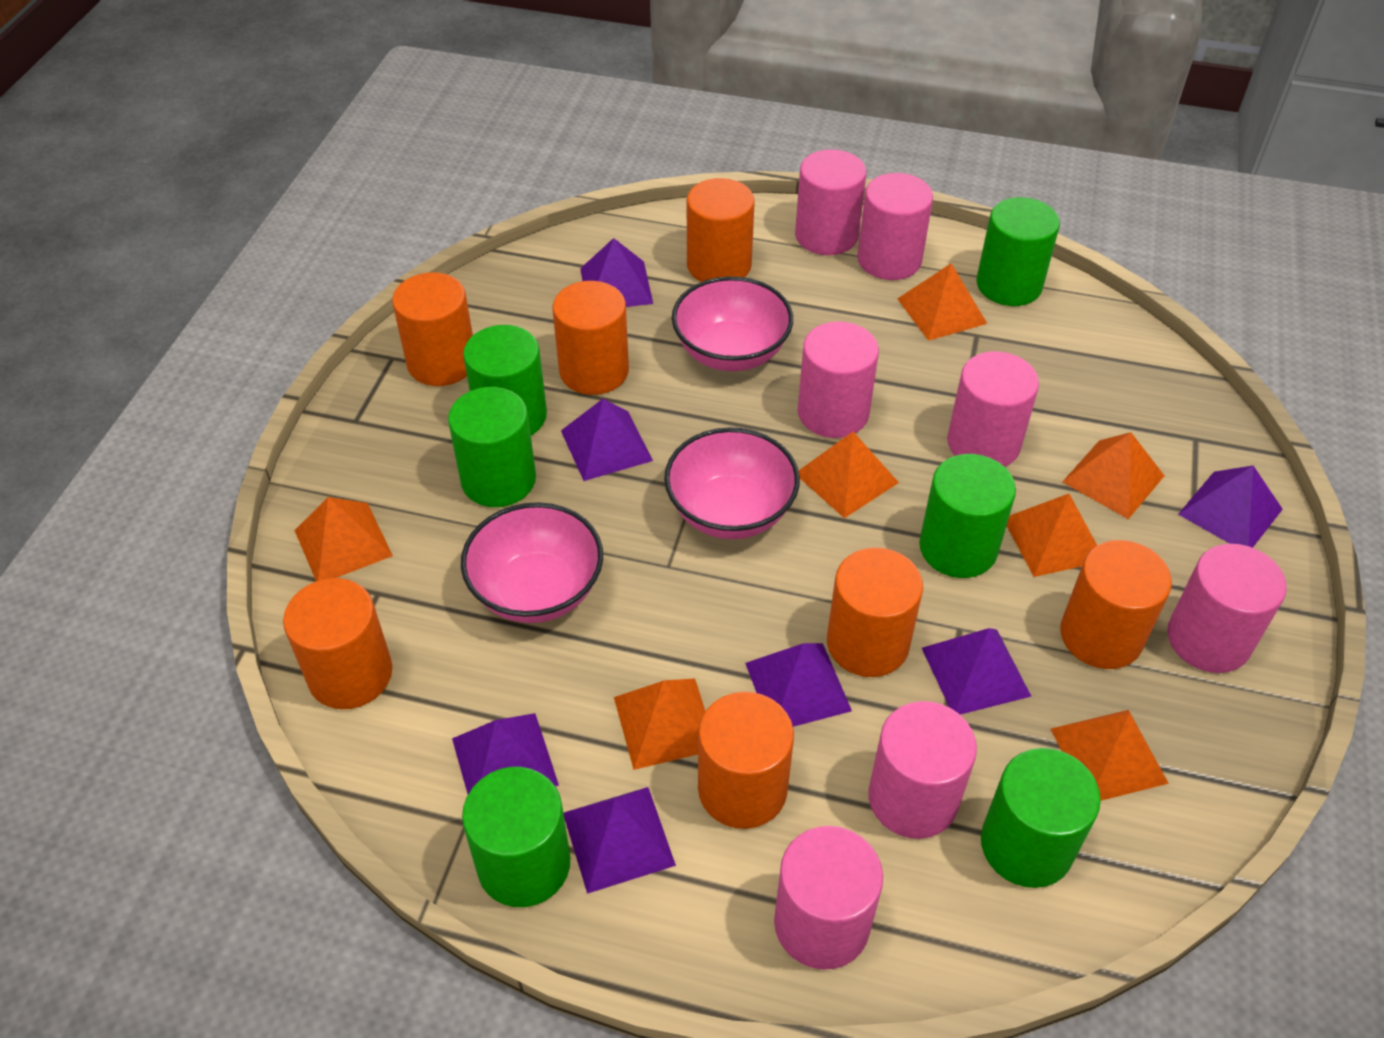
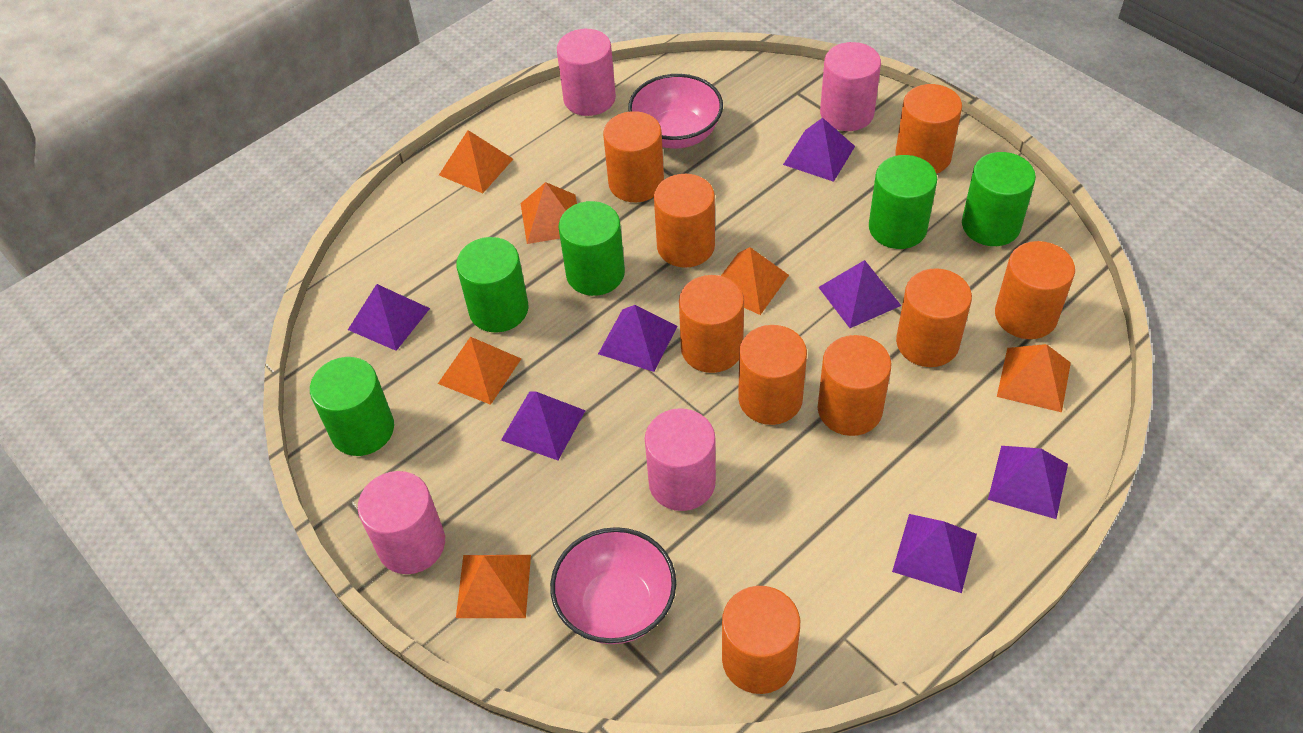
green cylinder: 6 -> 5
orange cylinder: 7 -> 9
orange pyramid: 7 -> 6
pink bowl: 3 -> 2
pink cylinder: 7 -> 4

